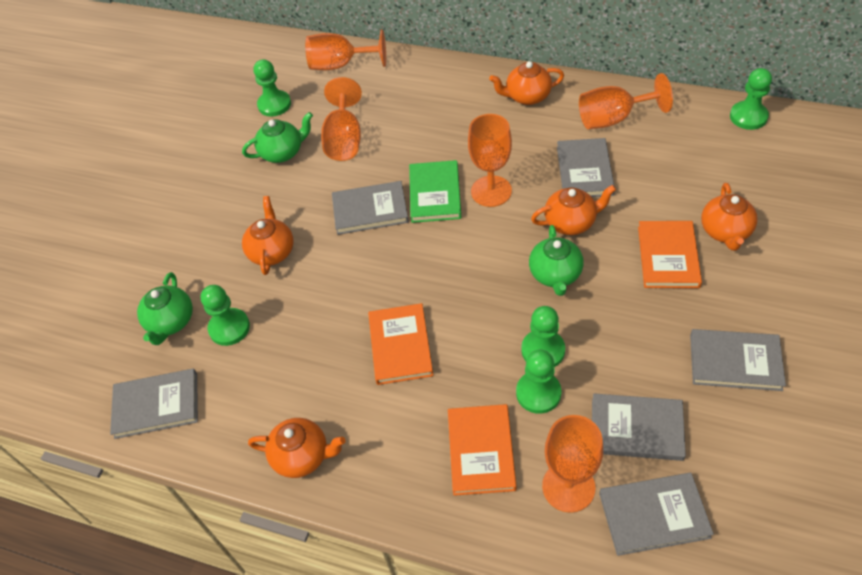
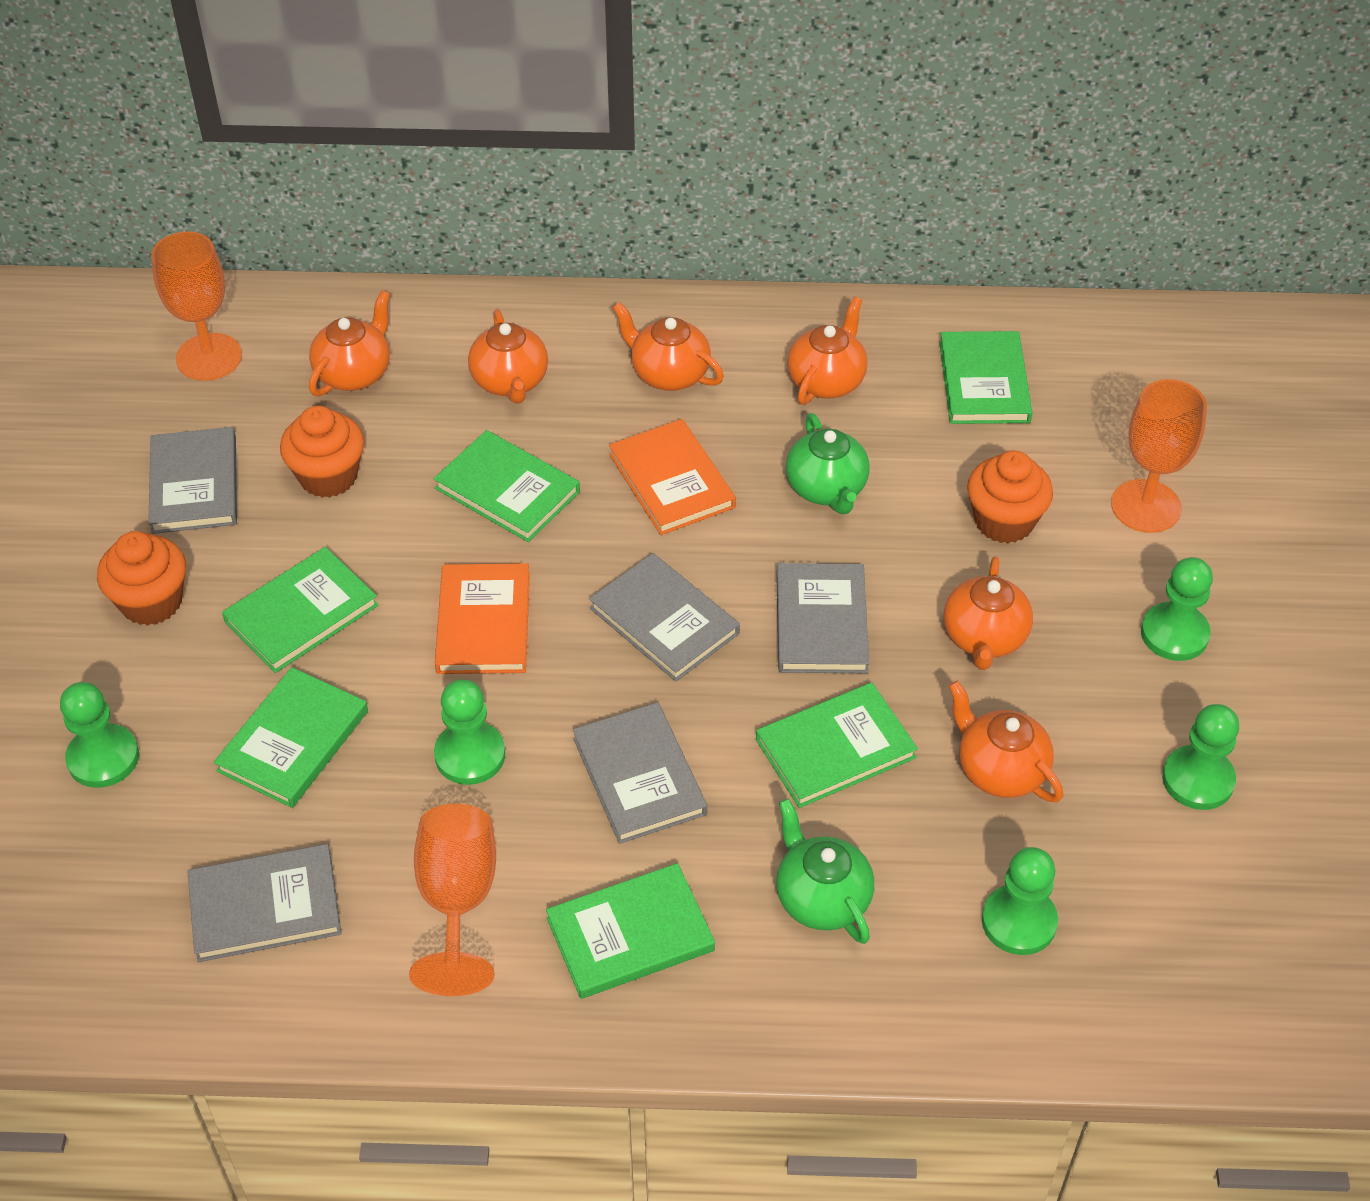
green book: 1 -> 6
green teapot: 3 -> 2
grey book: 6 -> 5
orange book: 3 -> 2
orange cupcake: 0 -> 3
orange goblet: 5 -> 3
orange teapot: 5 -> 6

